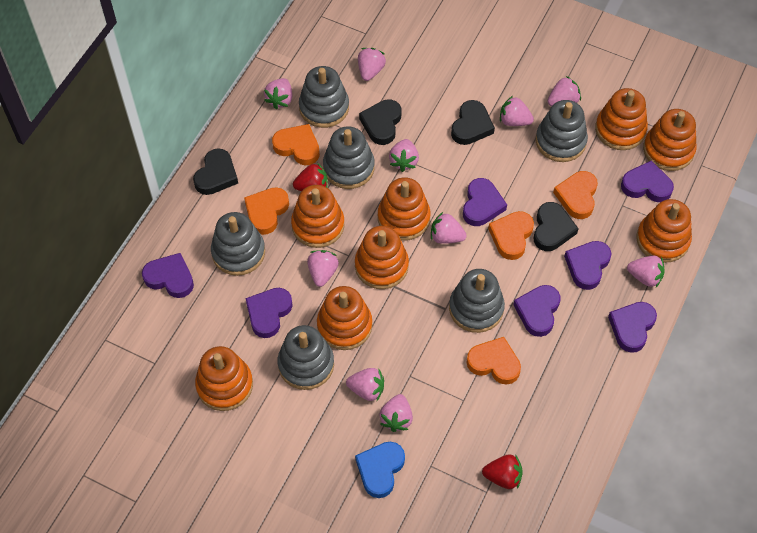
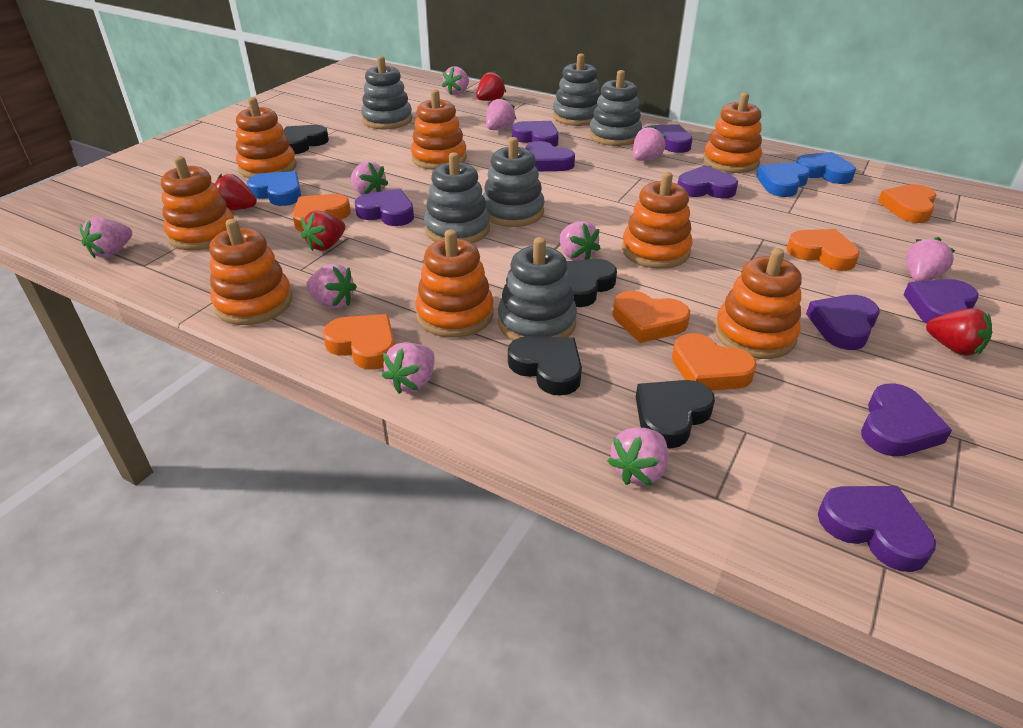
blue heart: 1 -> 3
orange heart: 5 -> 6
purple heart: 7 -> 9
red strawberry: 2 -> 4

